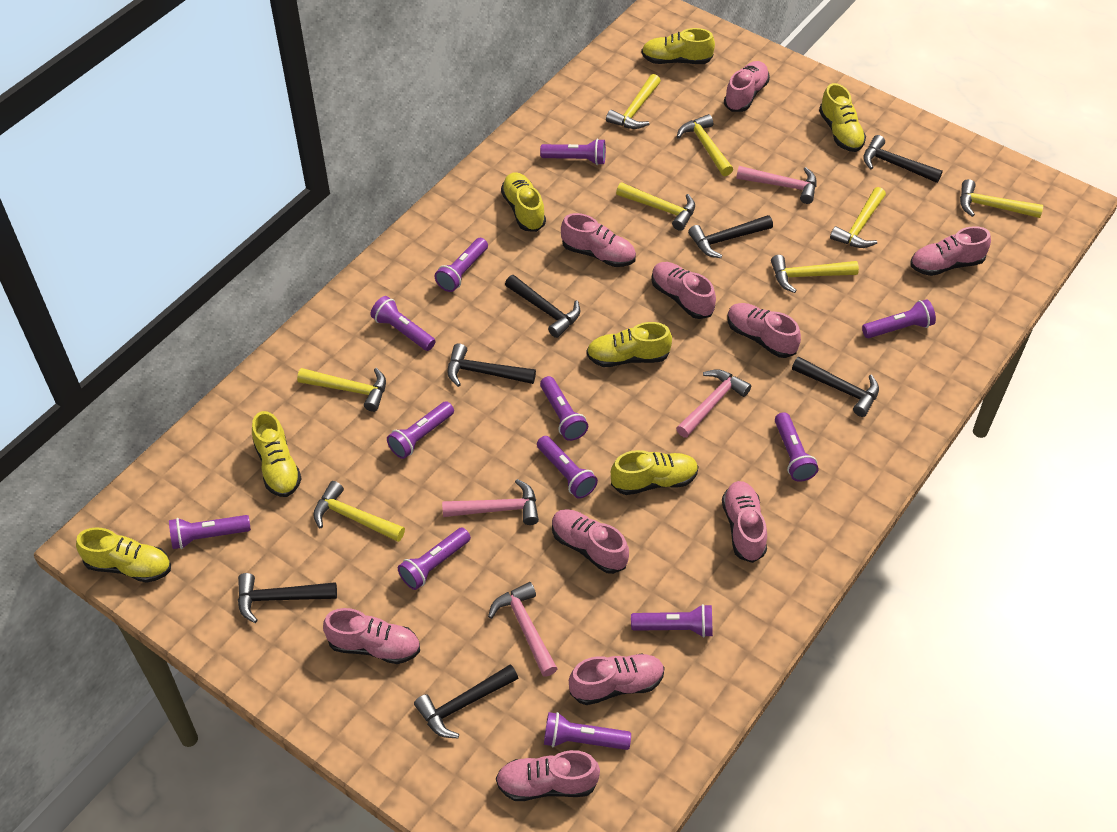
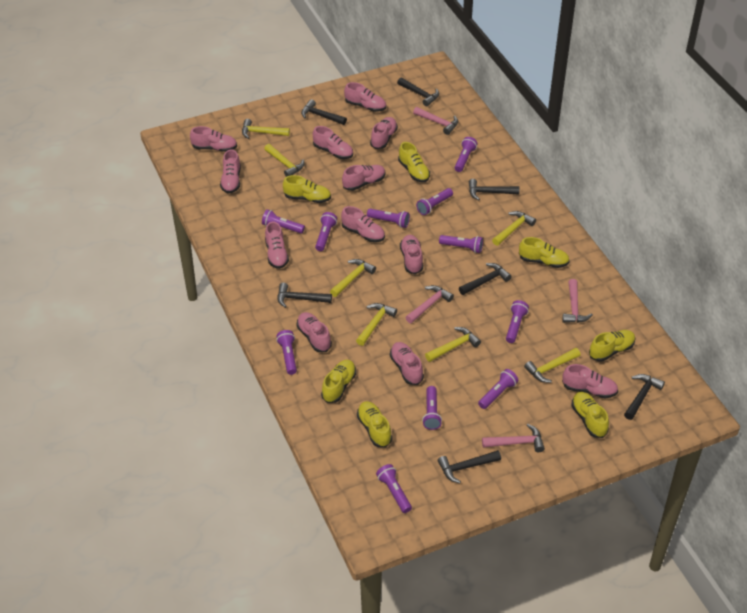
pink shoe: 10 -> 12
purple flashlight: 12 -> 11
yellow hammer: 8 -> 7

